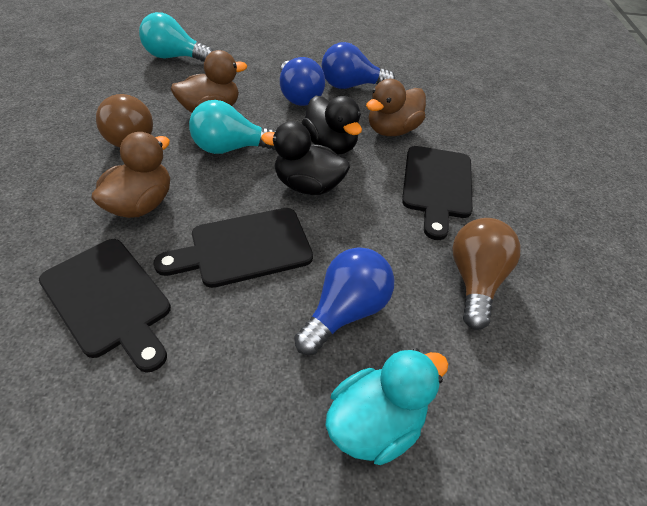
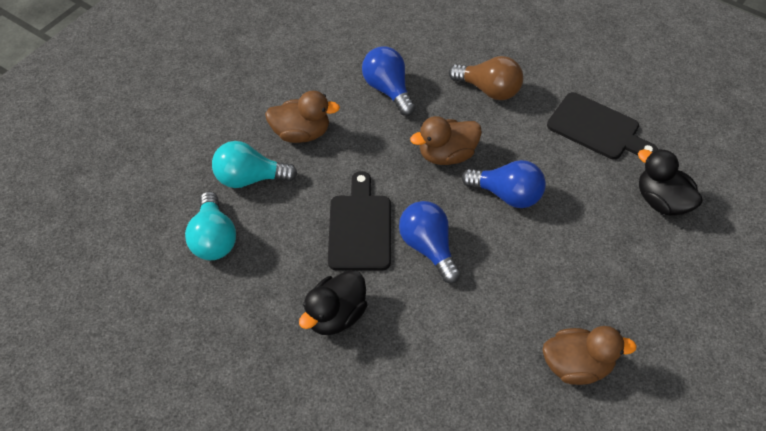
black cutting board: 3 -> 2
brown light bulb: 2 -> 1
turquoise duck: 1 -> 0

